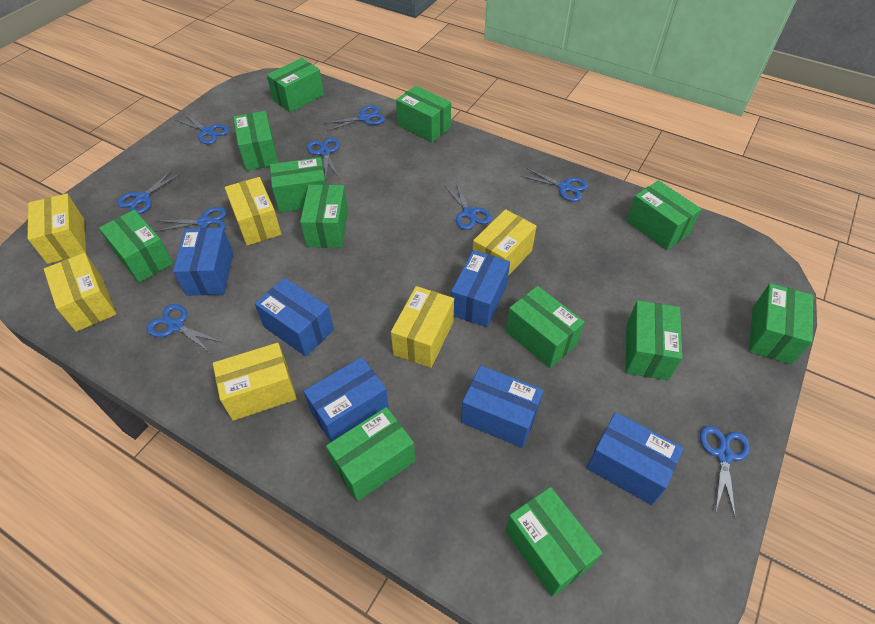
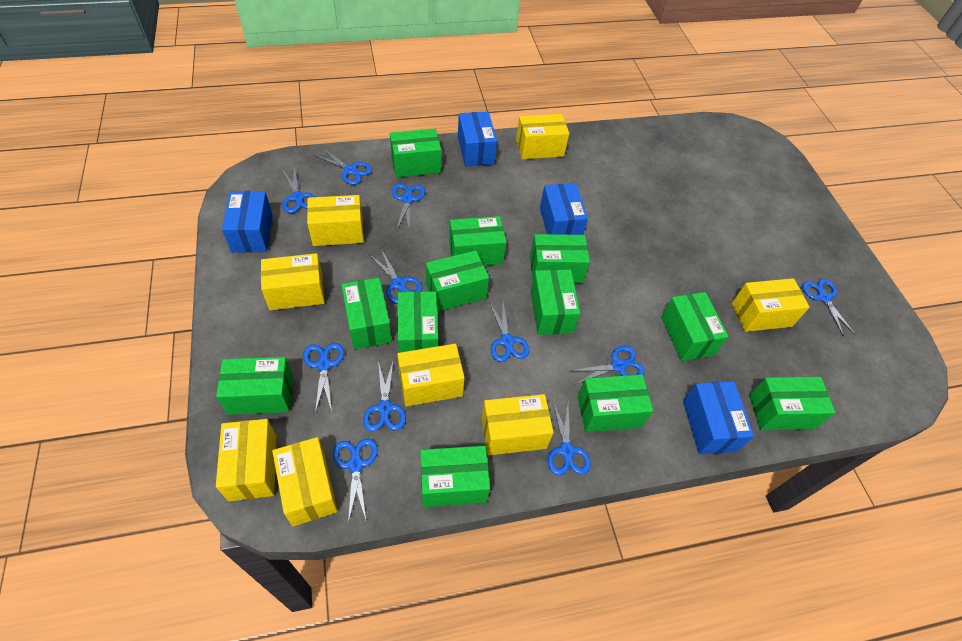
blue box: 6 -> 4
blue scissors: 9 -> 11
yellow box: 6 -> 8

